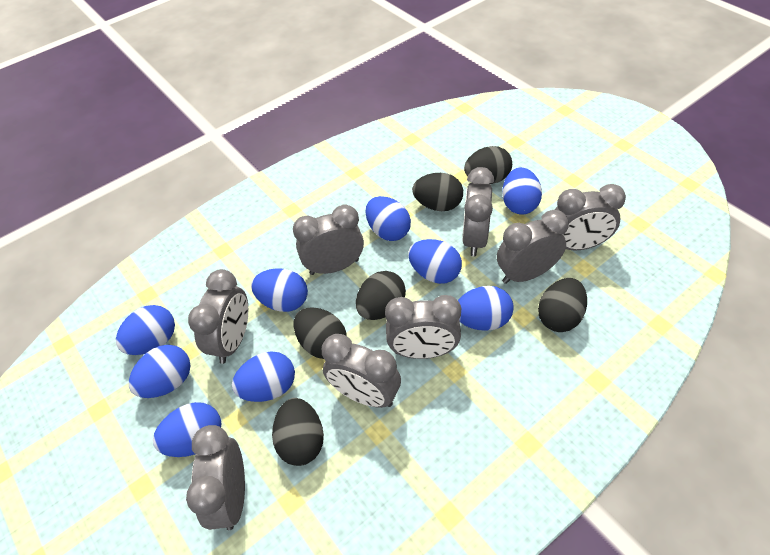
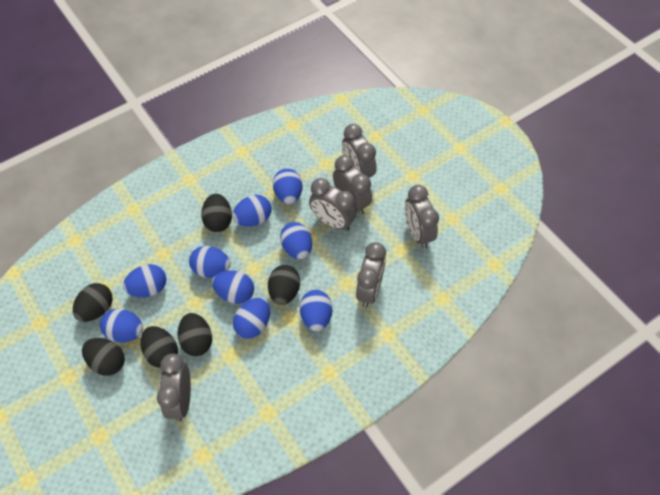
grey clock: 8 -> 6

